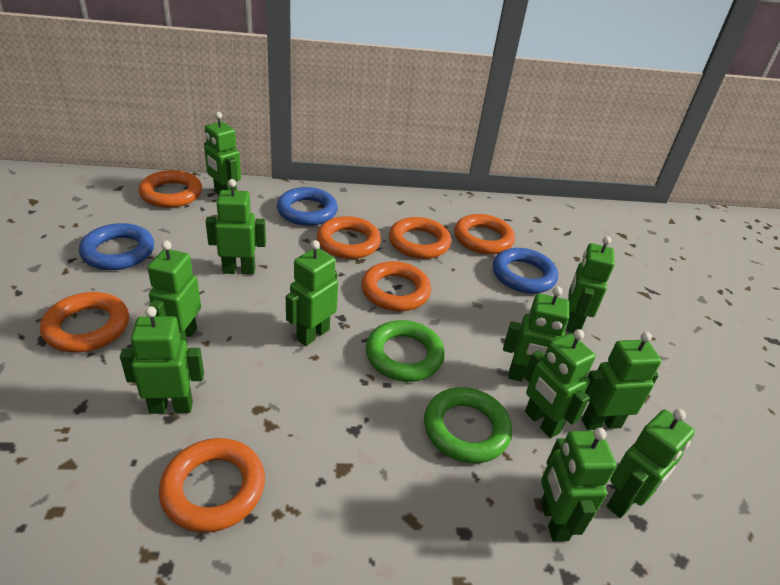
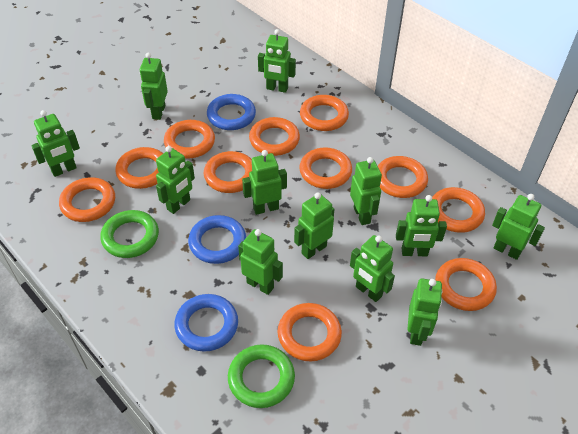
green robot: 11 -> 12
orange ring: 7 -> 11

